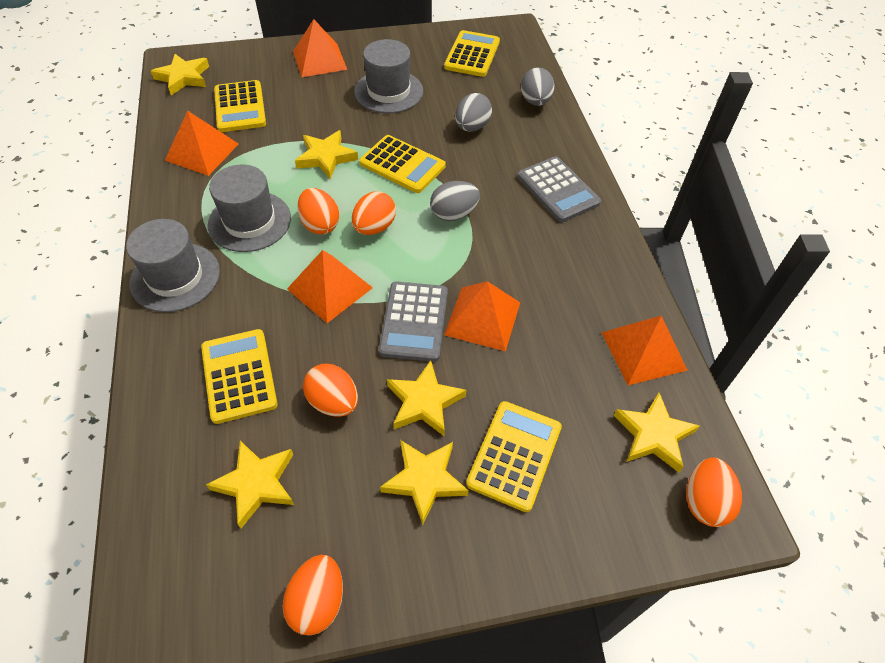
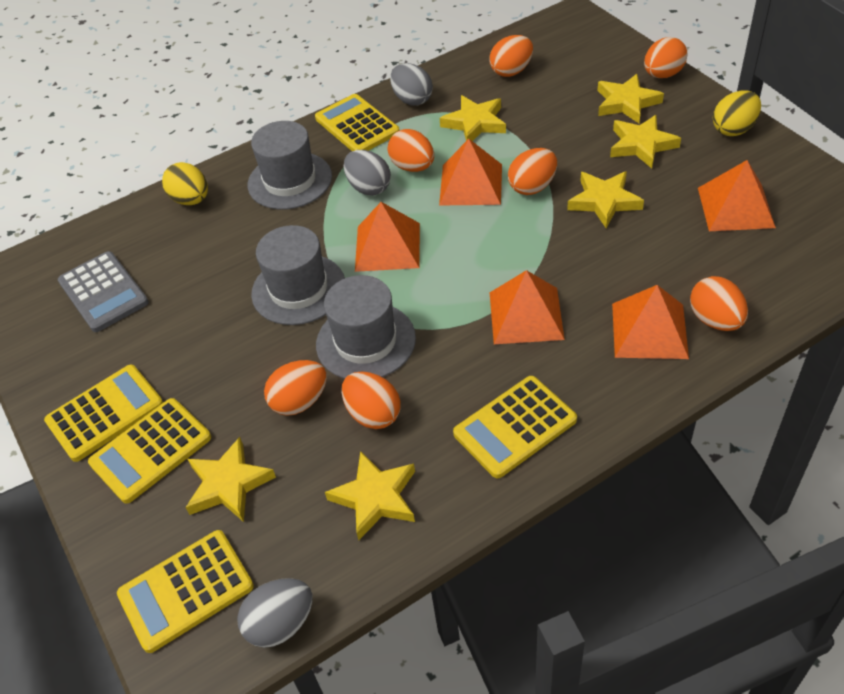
grey calculator: 2 -> 1
orange egg: 5 -> 7
yellow egg: 0 -> 2

